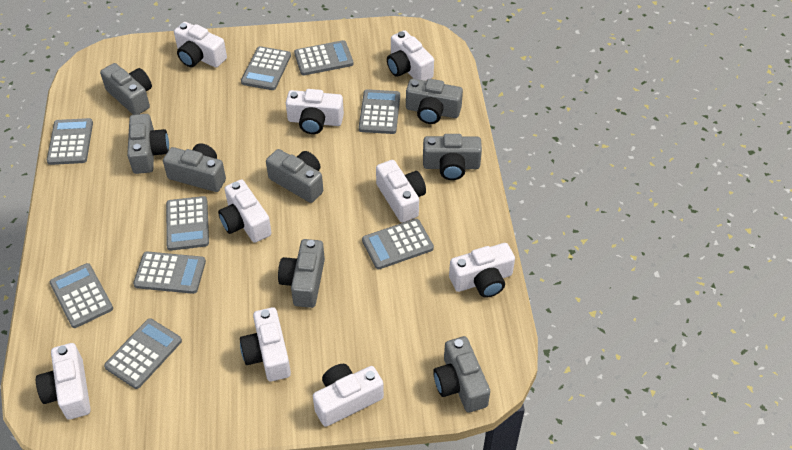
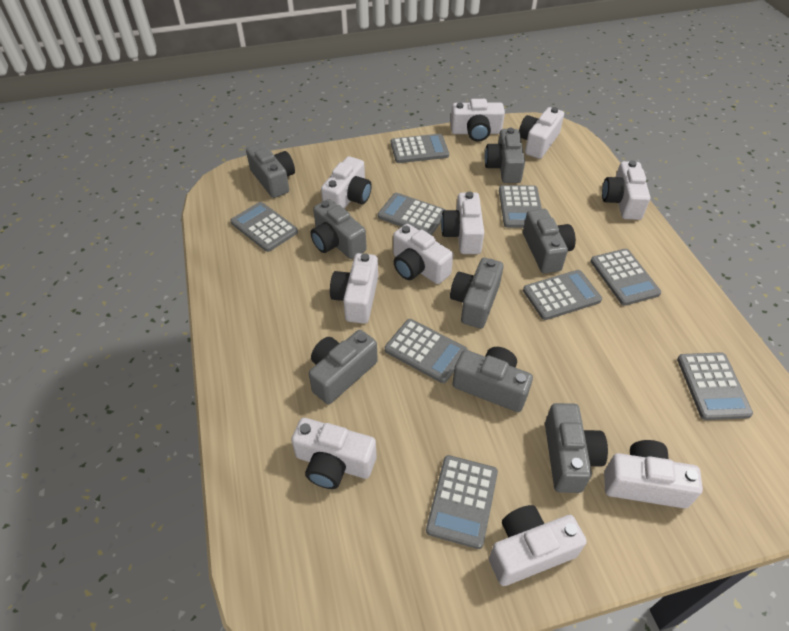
white camera: 9 -> 10

